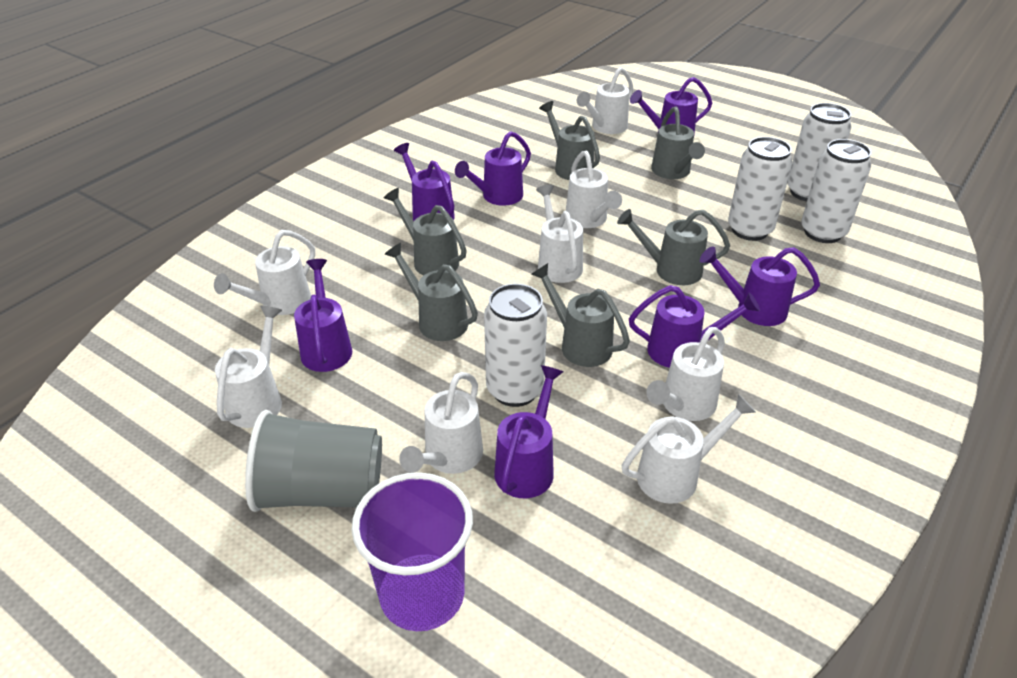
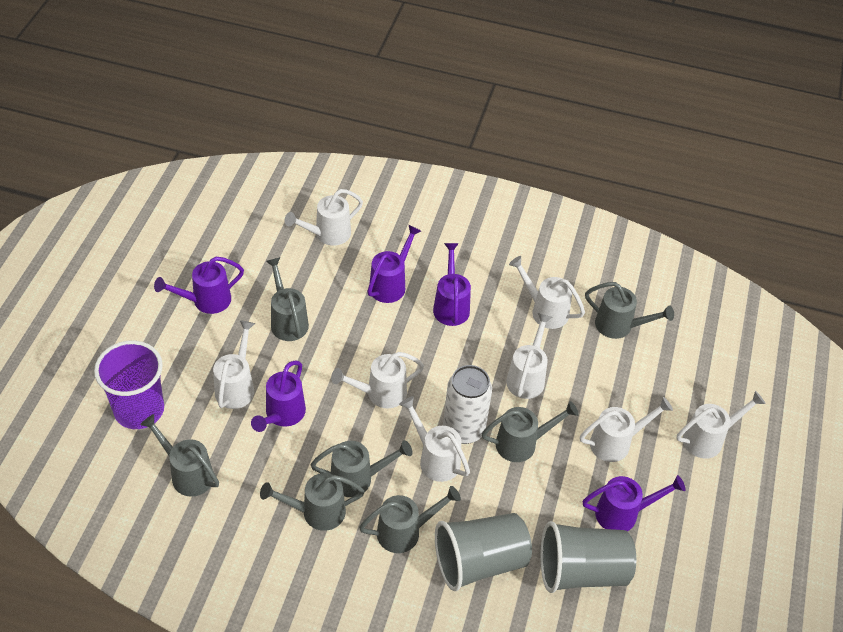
grey cup: 1 -> 2
grey watering can: 6 -> 7
purple watering can: 7 -> 5
white can: 4 -> 1

